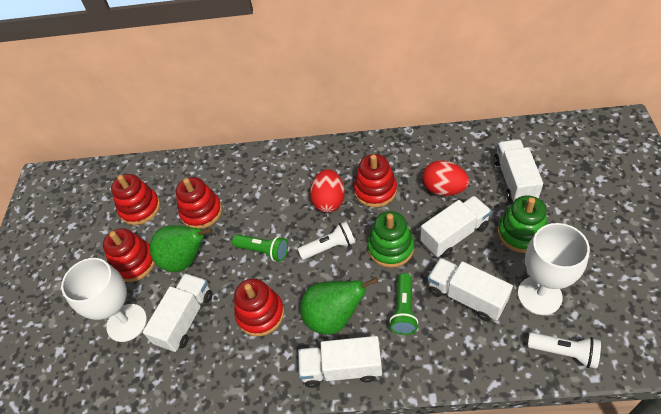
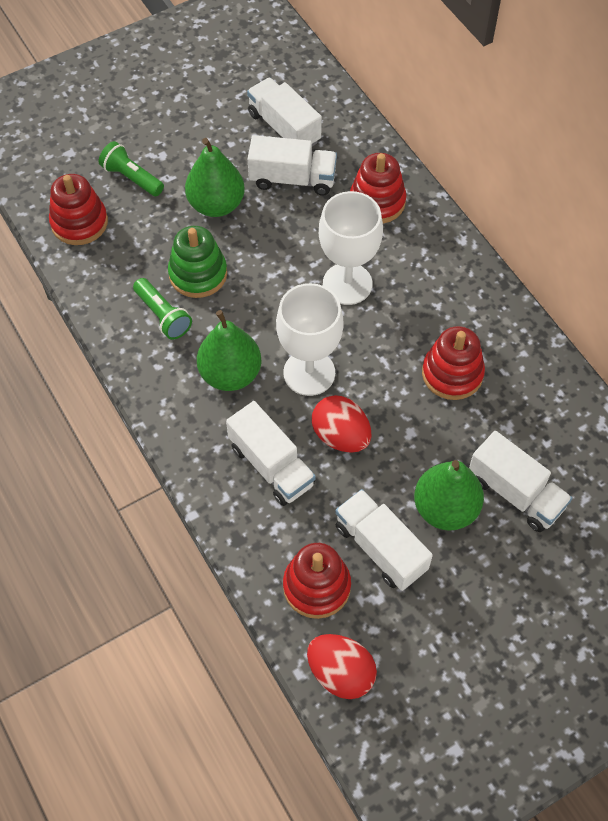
green pear: 2 -> 3
green stacking toy: 2 -> 1
red stacking toy: 5 -> 4
white flashlight: 2 -> 0

